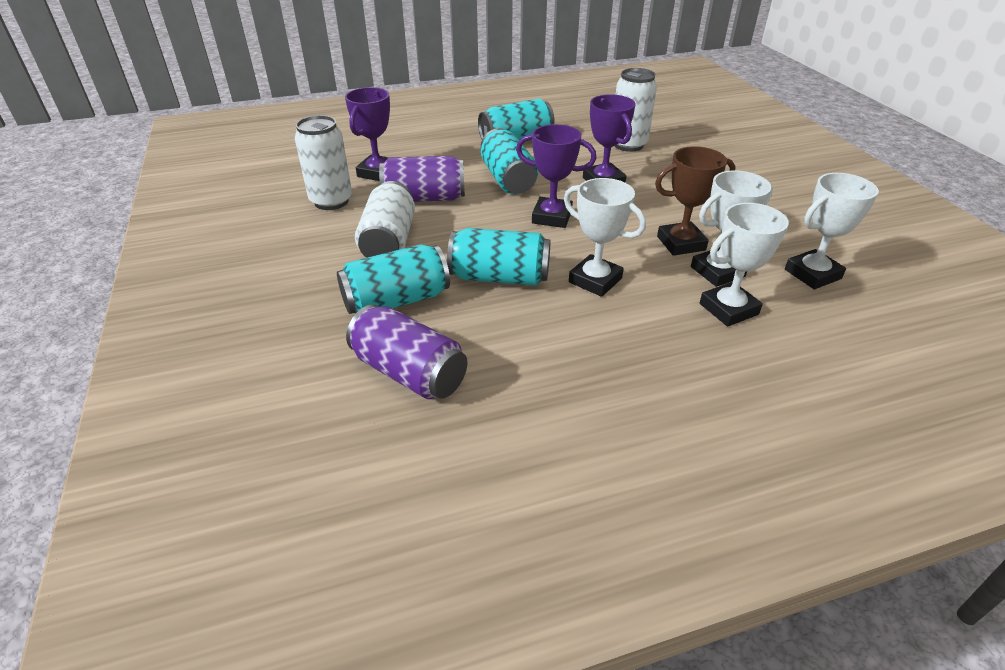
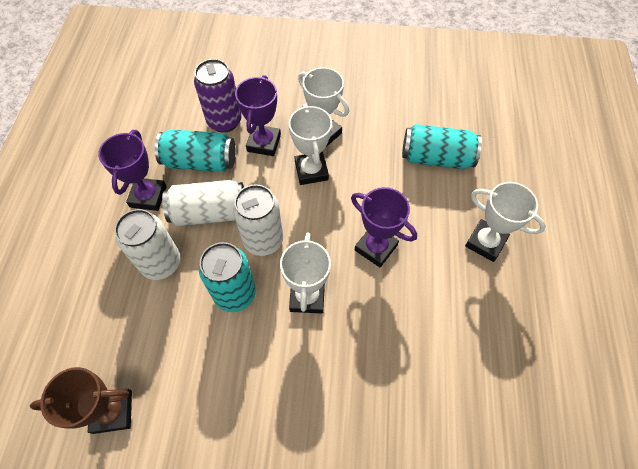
purple can: 2 -> 1
turquoise can: 4 -> 3

